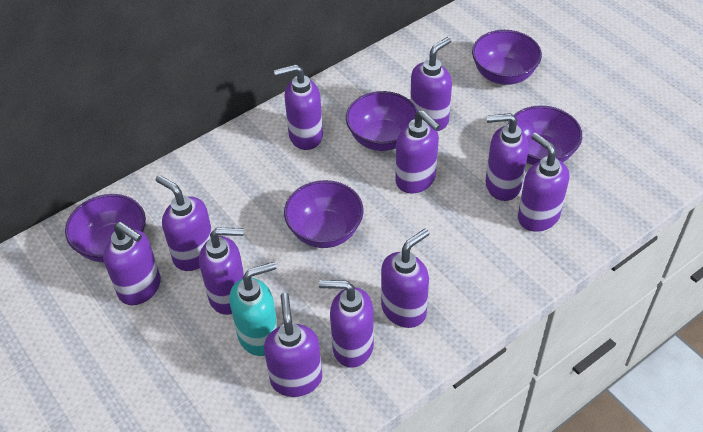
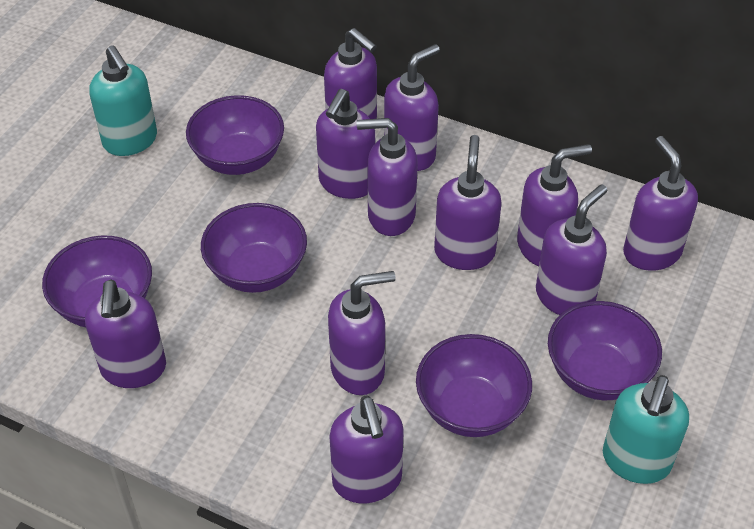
turquoise soap dispenser: 1 -> 2

